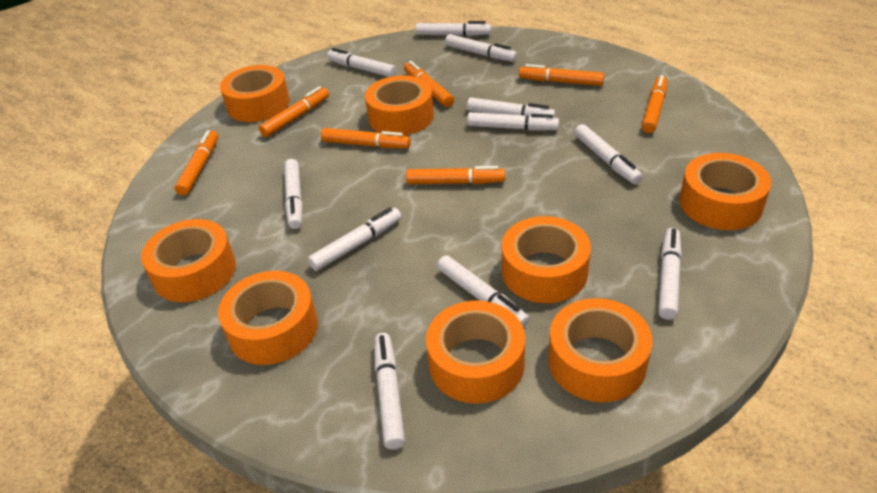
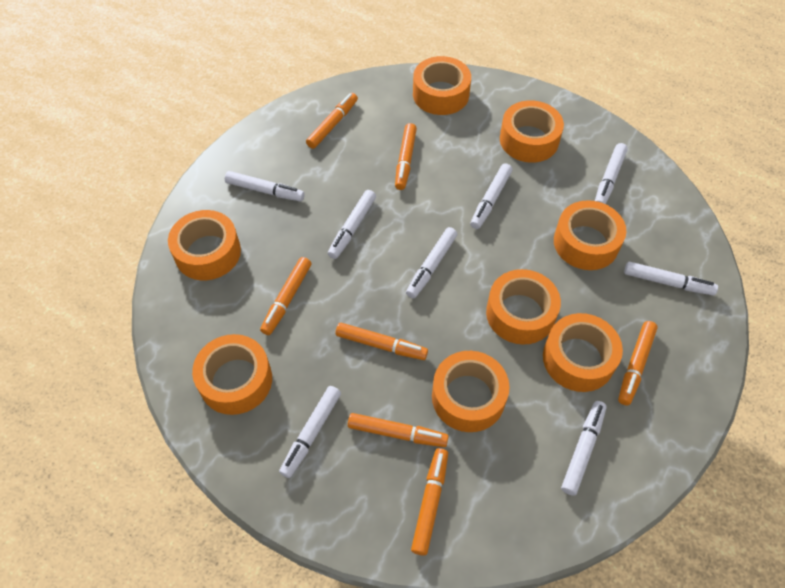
white marker: 11 -> 8

